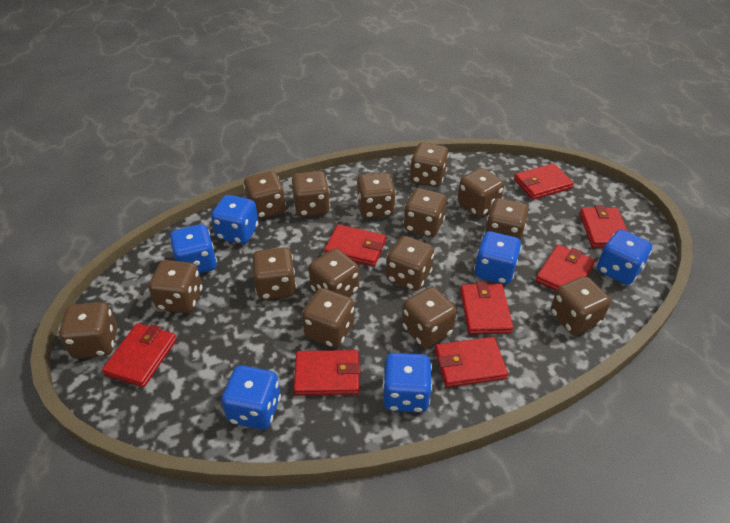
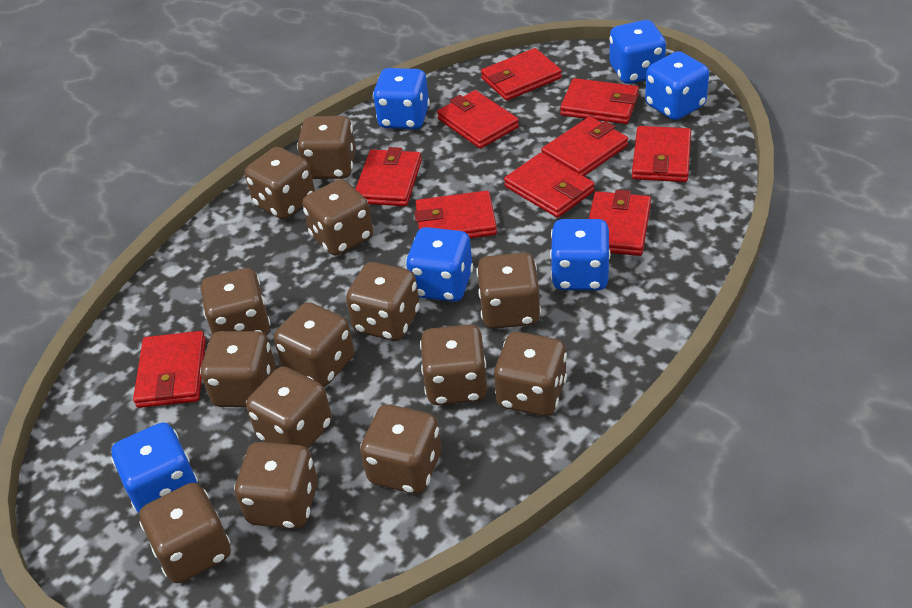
brown dice: 15 -> 14
red wallet: 8 -> 10

